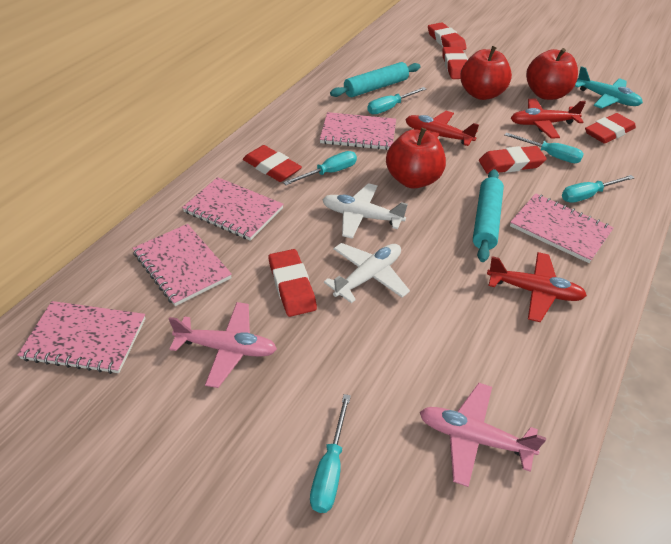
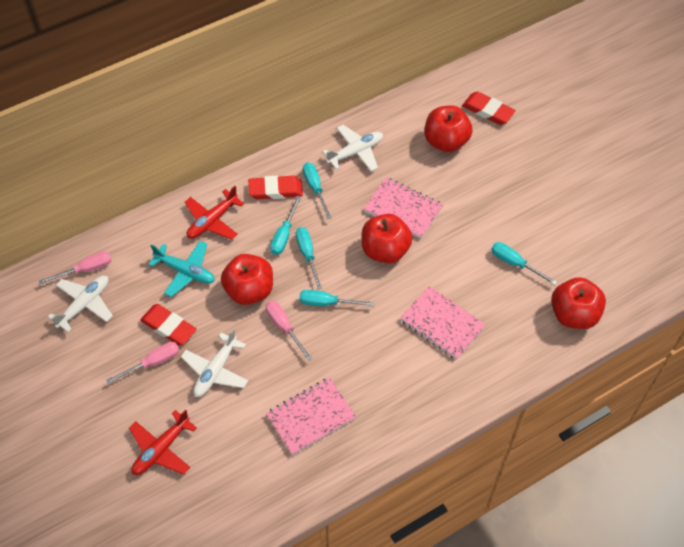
pink notebook: 5 -> 3
pink plane: 2 -> 0
pink screwdriver: 0 -> 3
red apple: 3 -> 4
red eraser: 6 -> 3
red plane: 3 -> 2
turquoise rolling pin: 2 -> 0
white plane: 2 -> 3

